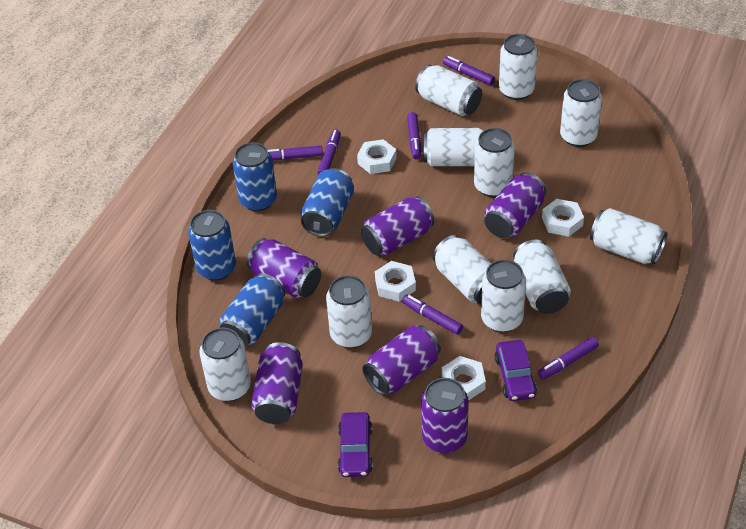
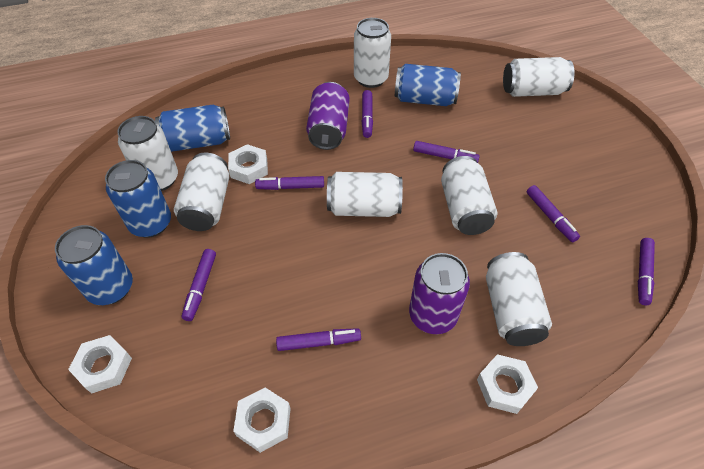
purple can: 6 -> 2
purple car: 2 -> 0
purple marker: 6 -> 7
white can: 11 -> 7

